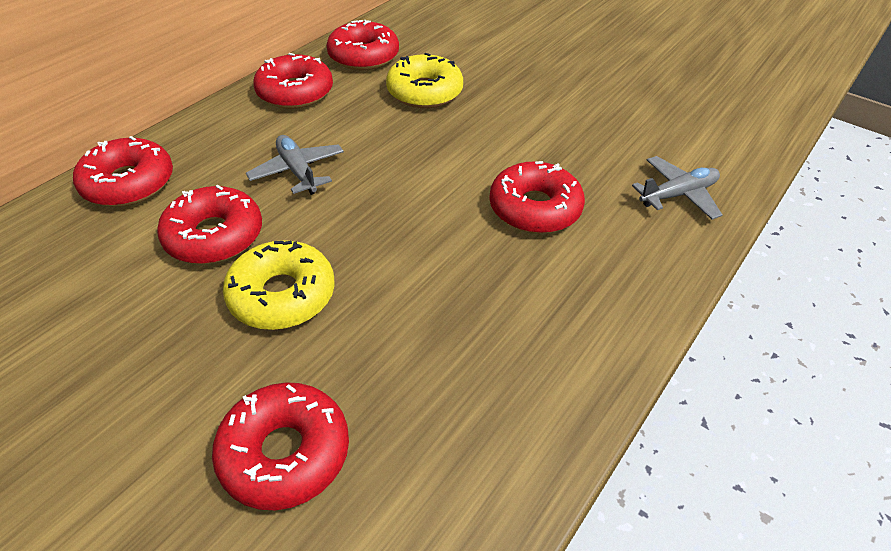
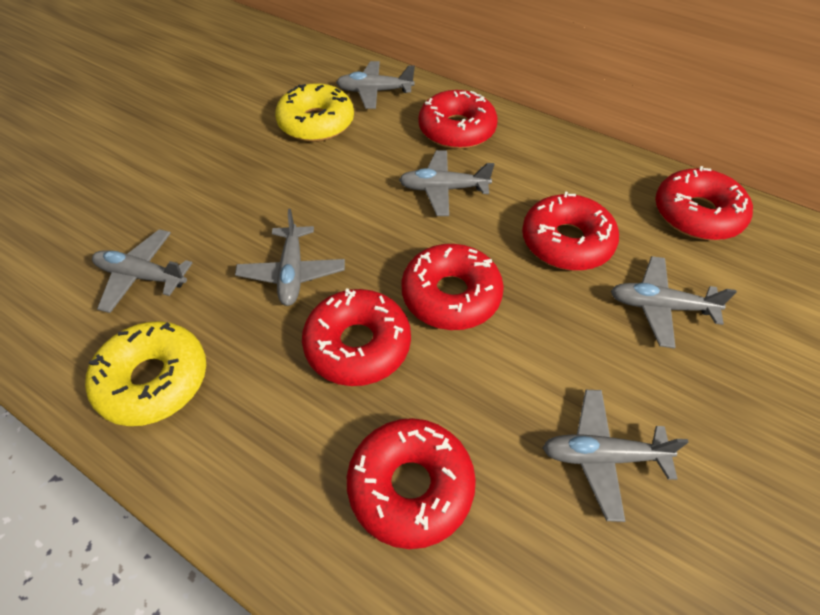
grey plane: 2 -> 6

